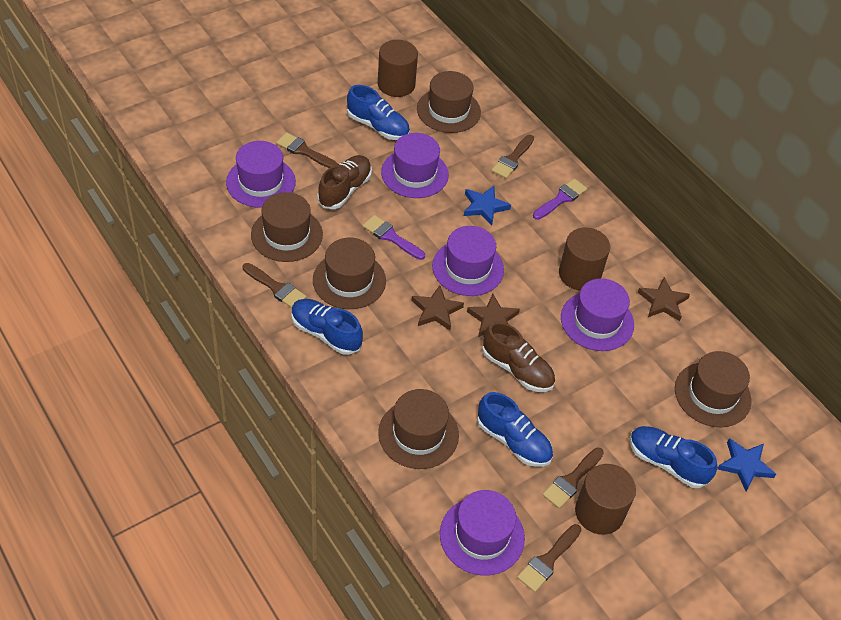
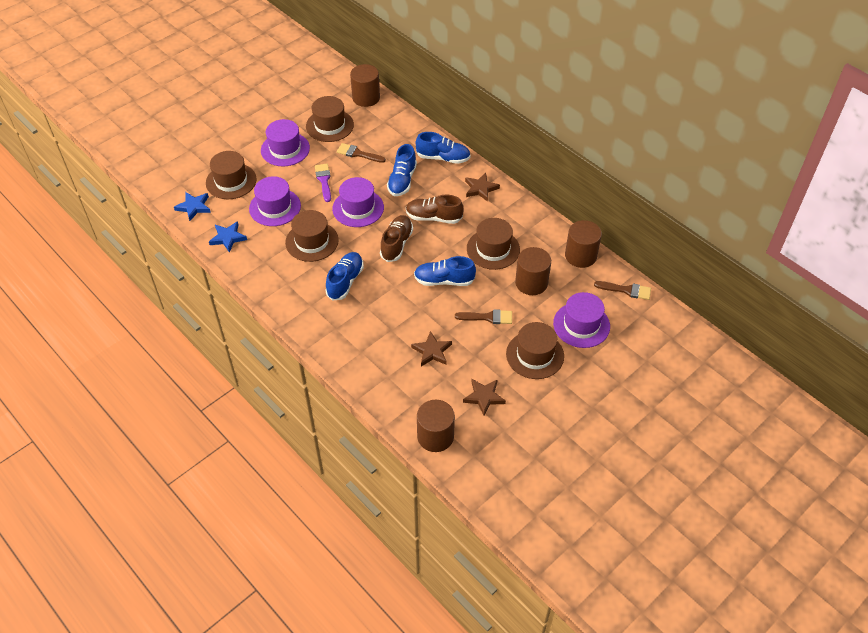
brown brush: 5 -> 3
brown cylinder: 3 -> 4
purple brush: 2 -> 1
purple hat: 5 -> 4

